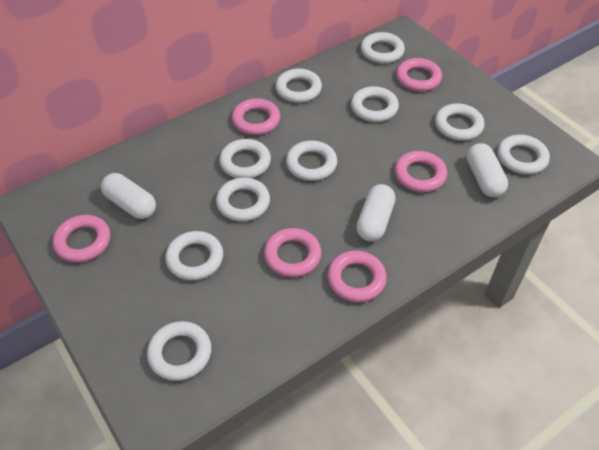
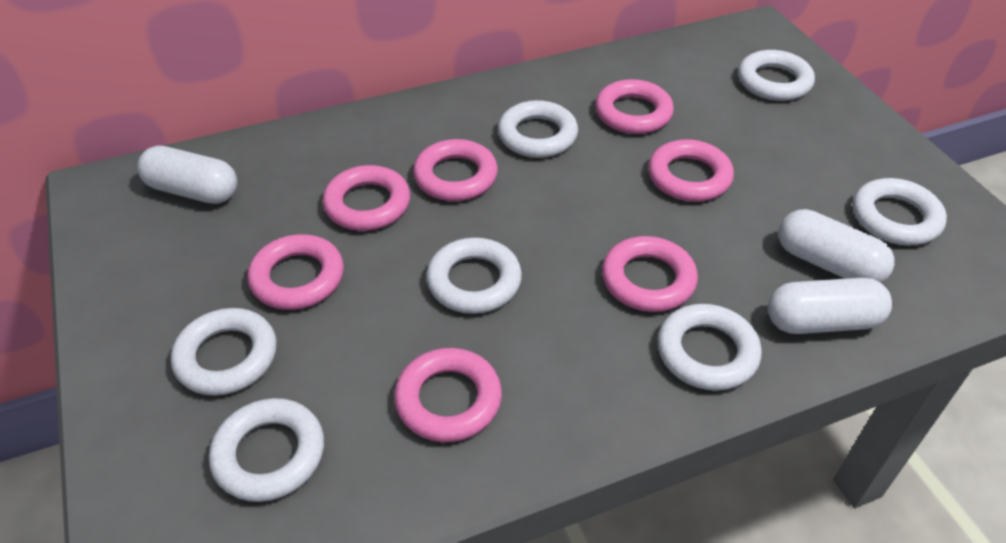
pink ring: 6 -> 7
white ring: 10 -> 7

